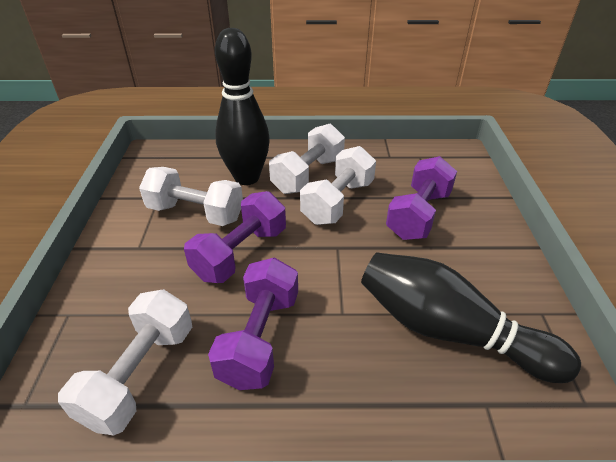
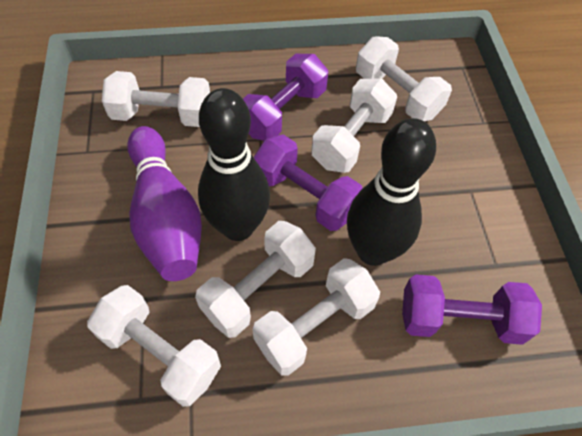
purple bowling pin: 0 -> 1
white dumbbell: 4 -> 6

